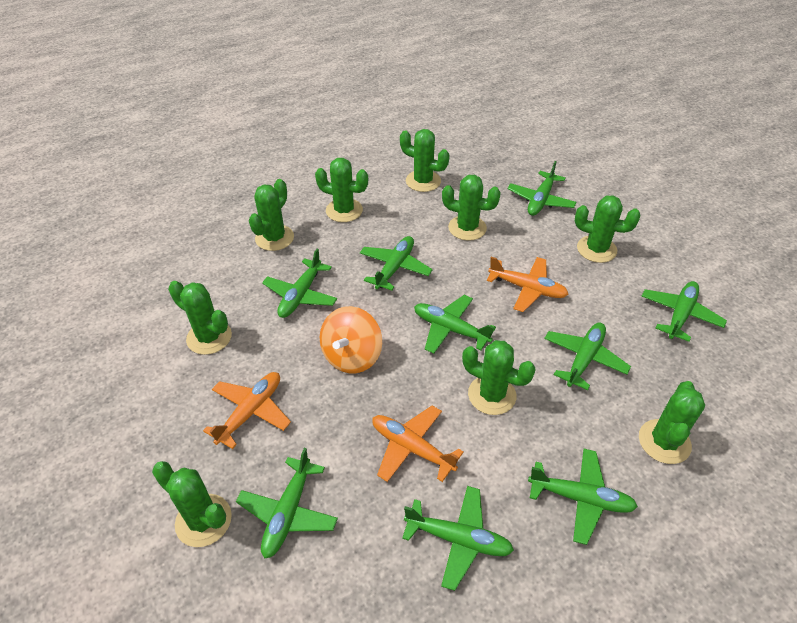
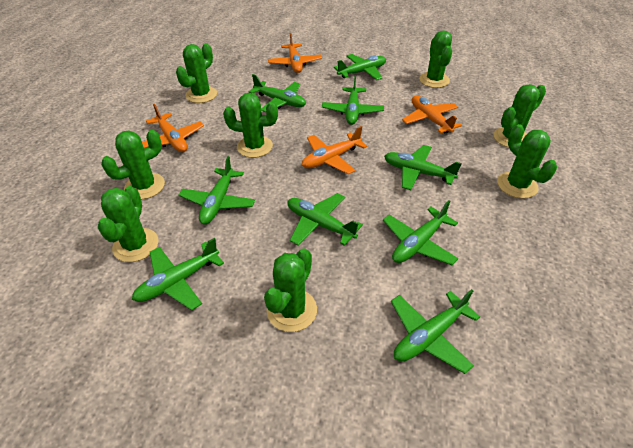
green cactus: 9 -> 8
orange plane: 3 -> 4
orange spinning top: 1 -> 0

